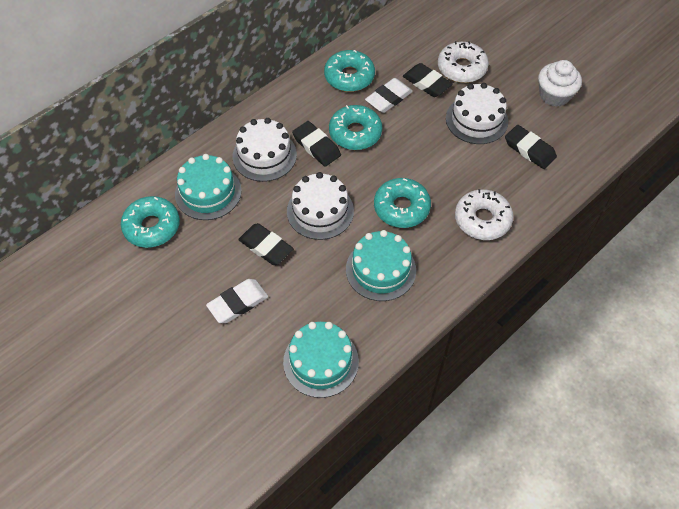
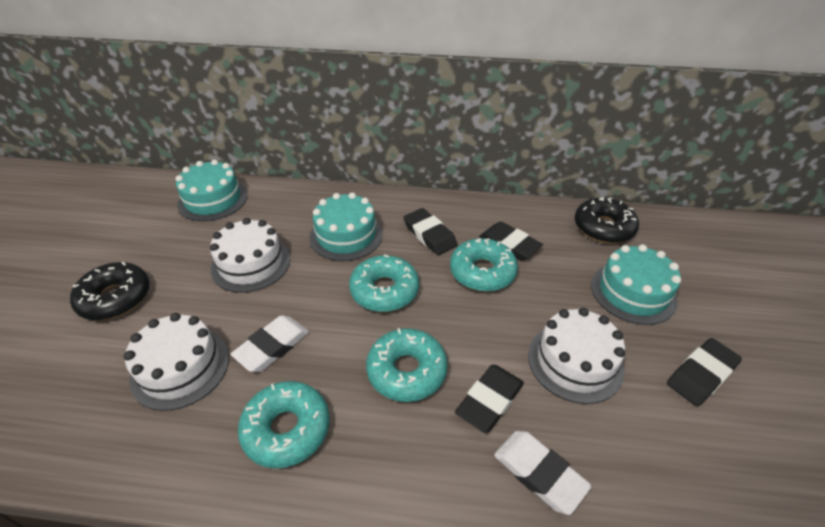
black donut: 0 -> 2
white cupcake: 1 -> 0
white donut: 2 -> 0

